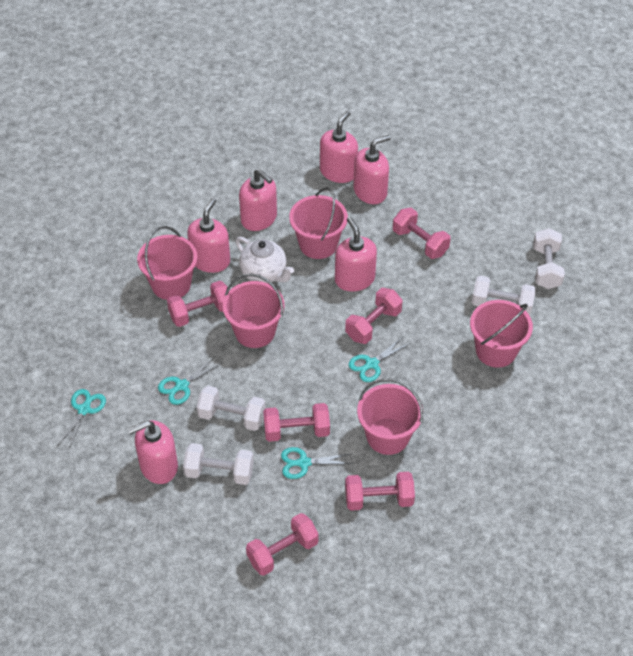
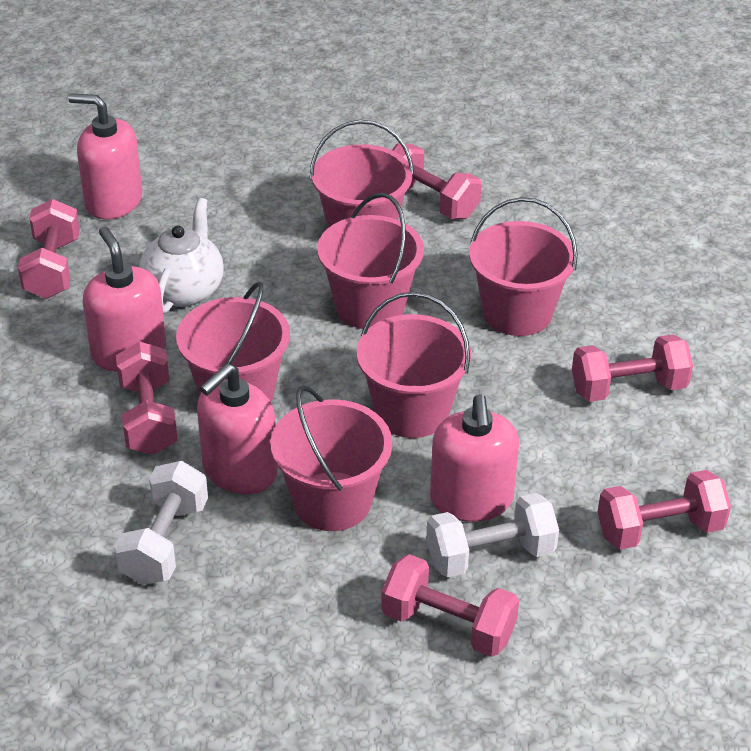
pink bucket: 5 -> 6
pink soap dispenser: 6 -> 4
turquoise scissors: 4 -> 0
white dumbbell: 4 -> 2

